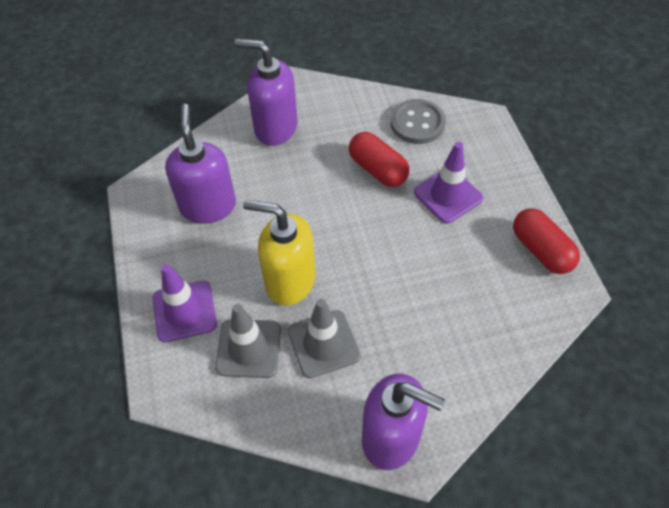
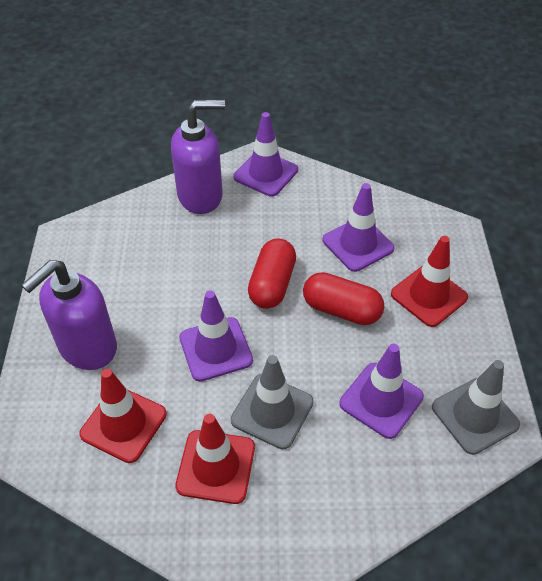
grey button: 1 -> 0
purple soap dispenser: 3 -> 2
purple traffic cone: 2 -> 4
red traffic cone: 0 -> 3
yellow soap dispenser: 1 -> 0

